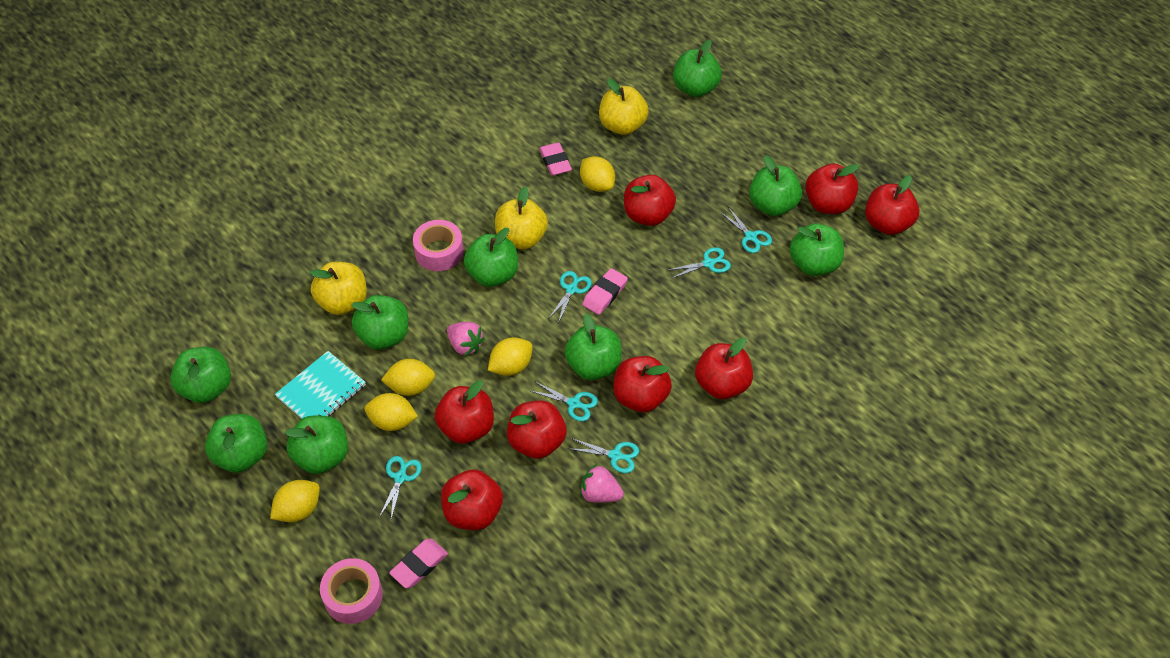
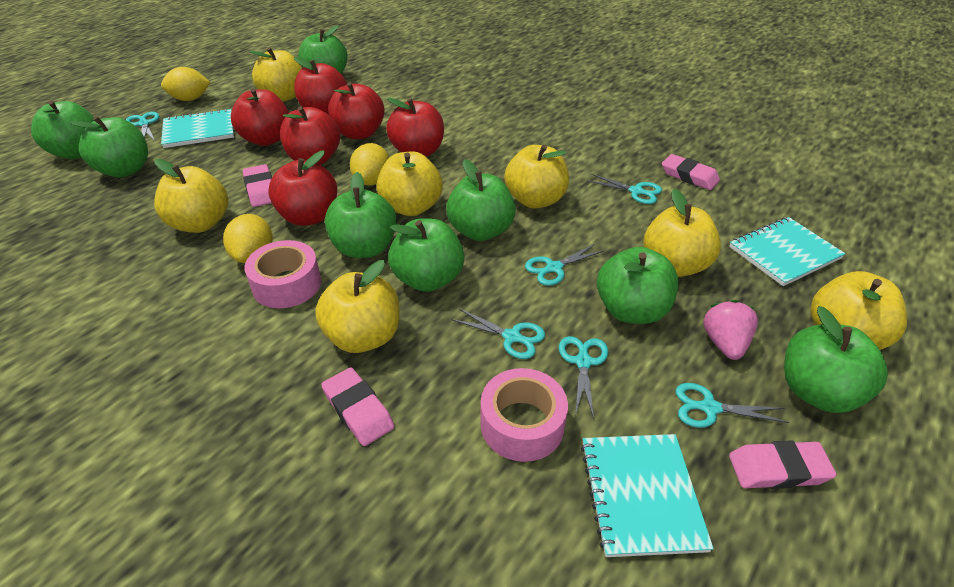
green apple: 9 -> 8
pink eraser: 3 -> 4
pink strawberry: 2 -> 1
red apple: 8 -> 6
turquoise notebook: 1 -> 3
yellow apple: 3 -> 7
yellow lemon: 5 -> 3

